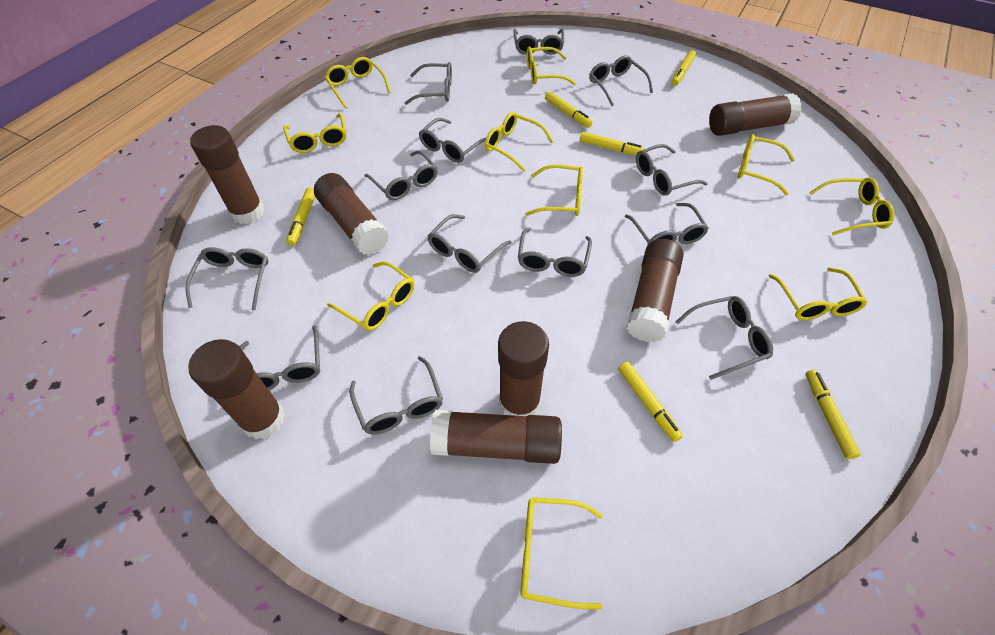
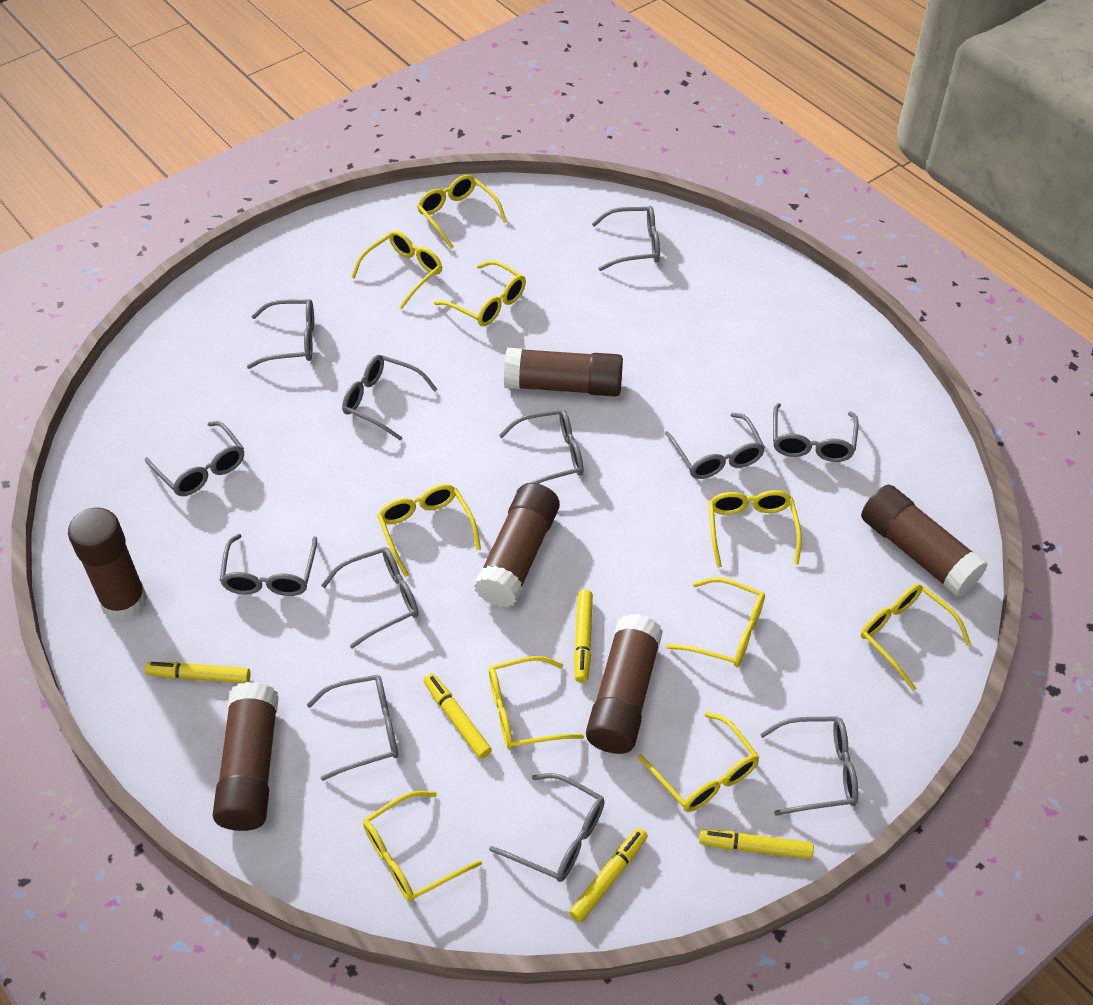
brown glue stick: 7 -> 6
grey glasses: 13 -> 12
yellow marker: 6 -> 5

